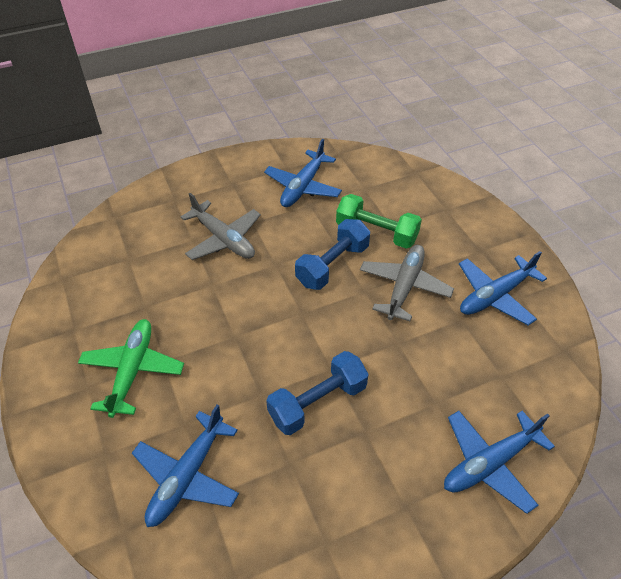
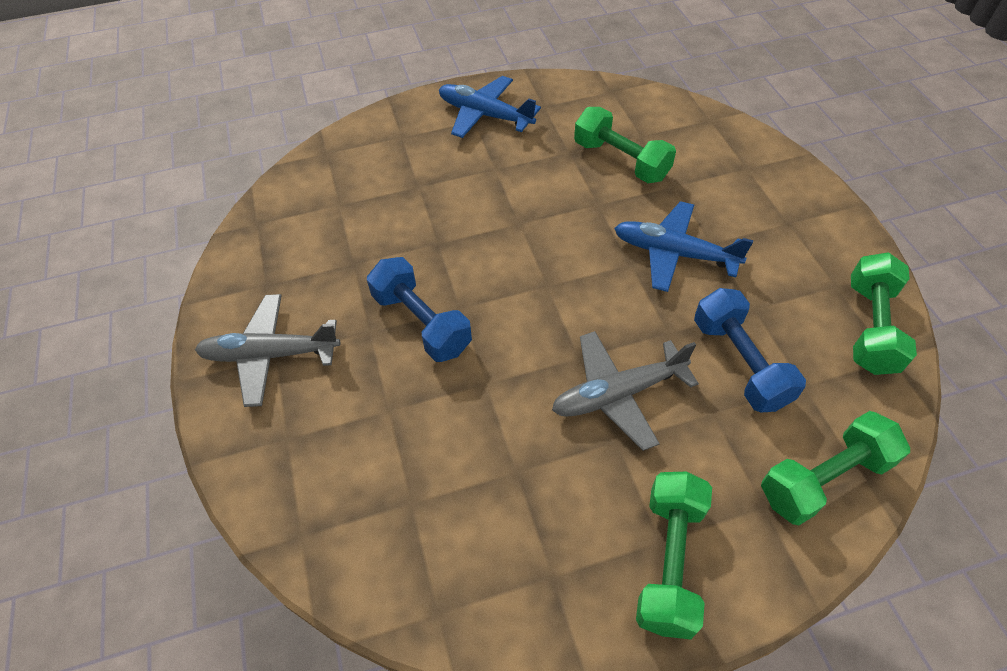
blue plane: 4 -> 2
green dumbbell: 1 -> 4
green plane: 1 -> 0

